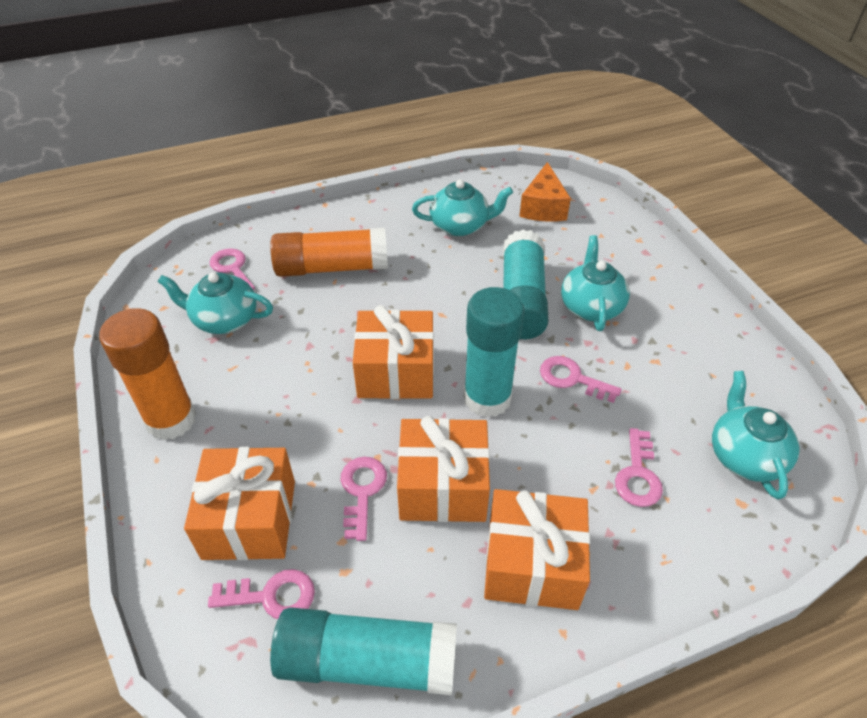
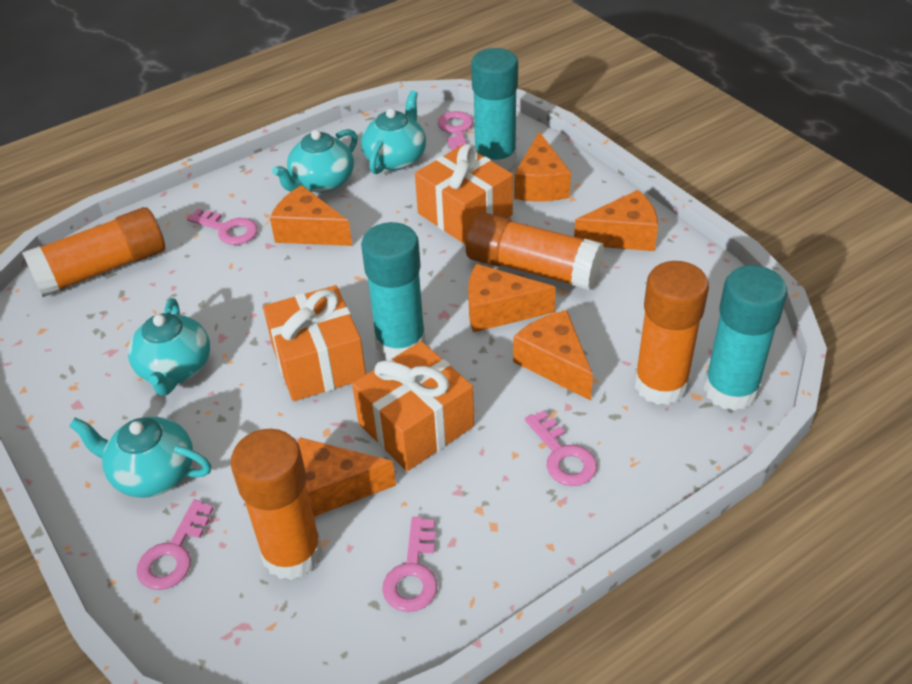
orange cheese: 1 -> 6
orange gift: 4 -> 3
orange glue stick: 2 -> 4

